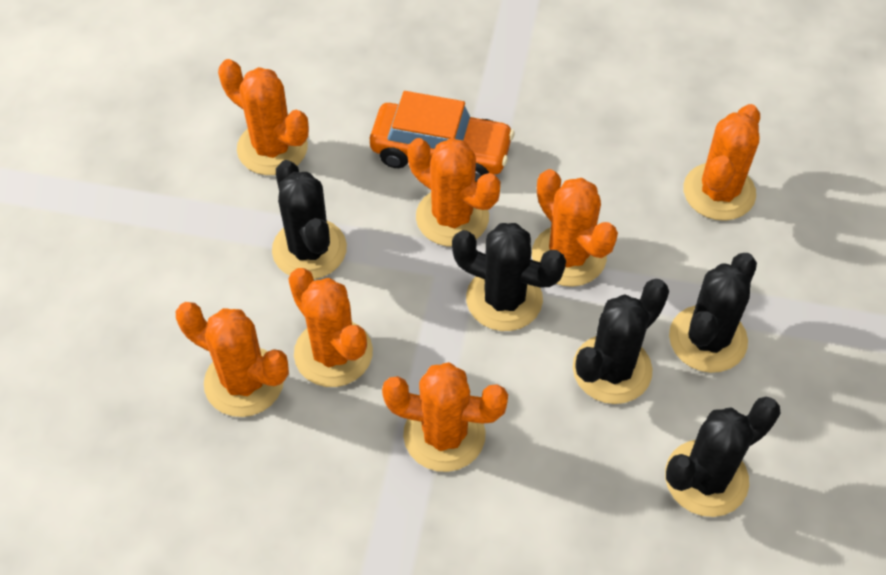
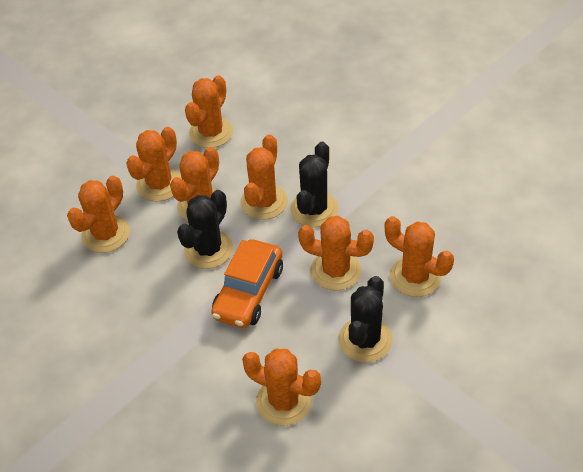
black cactus: 5 -> 3
orange cactus: 7 -> 8

